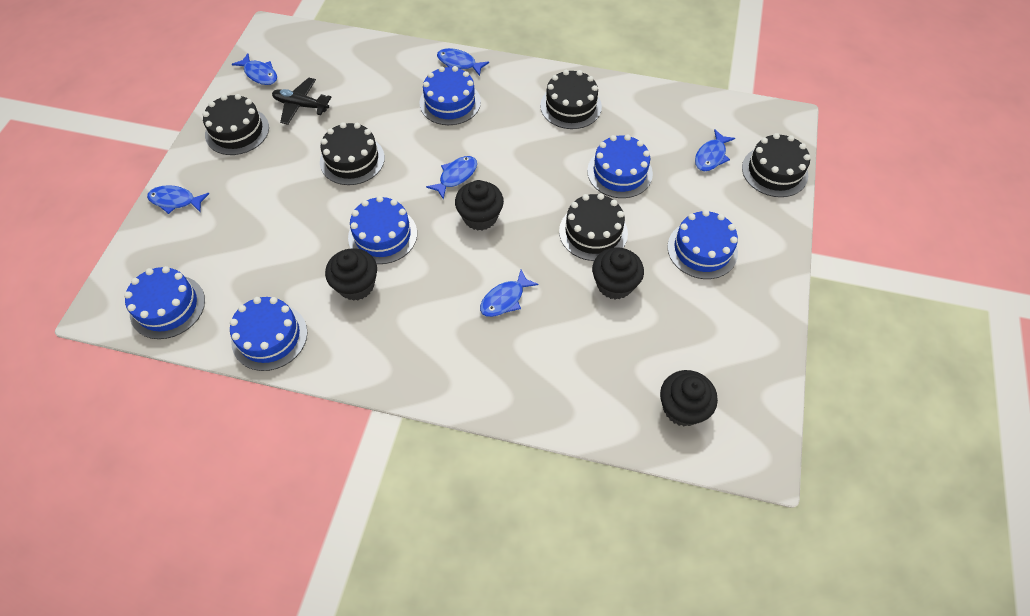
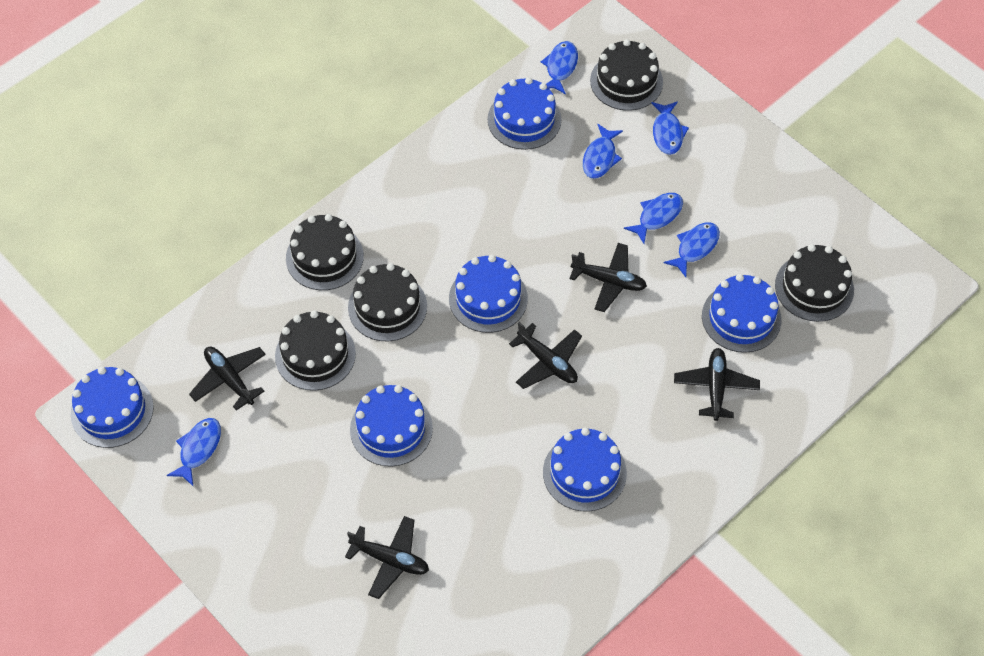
black cupcake: 4 -> 0
black plane: 1 -> 5

